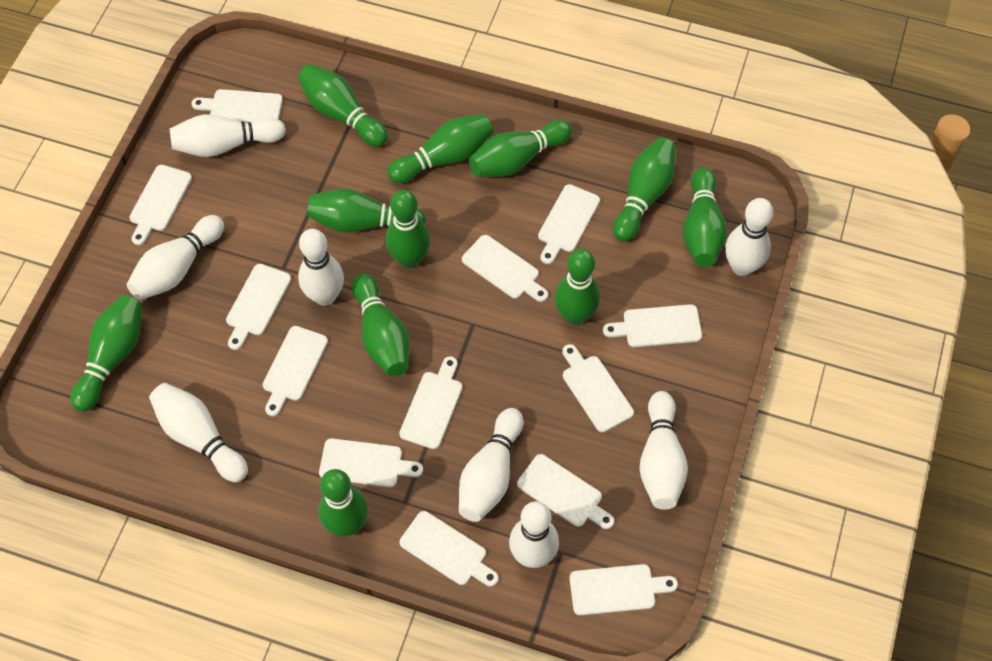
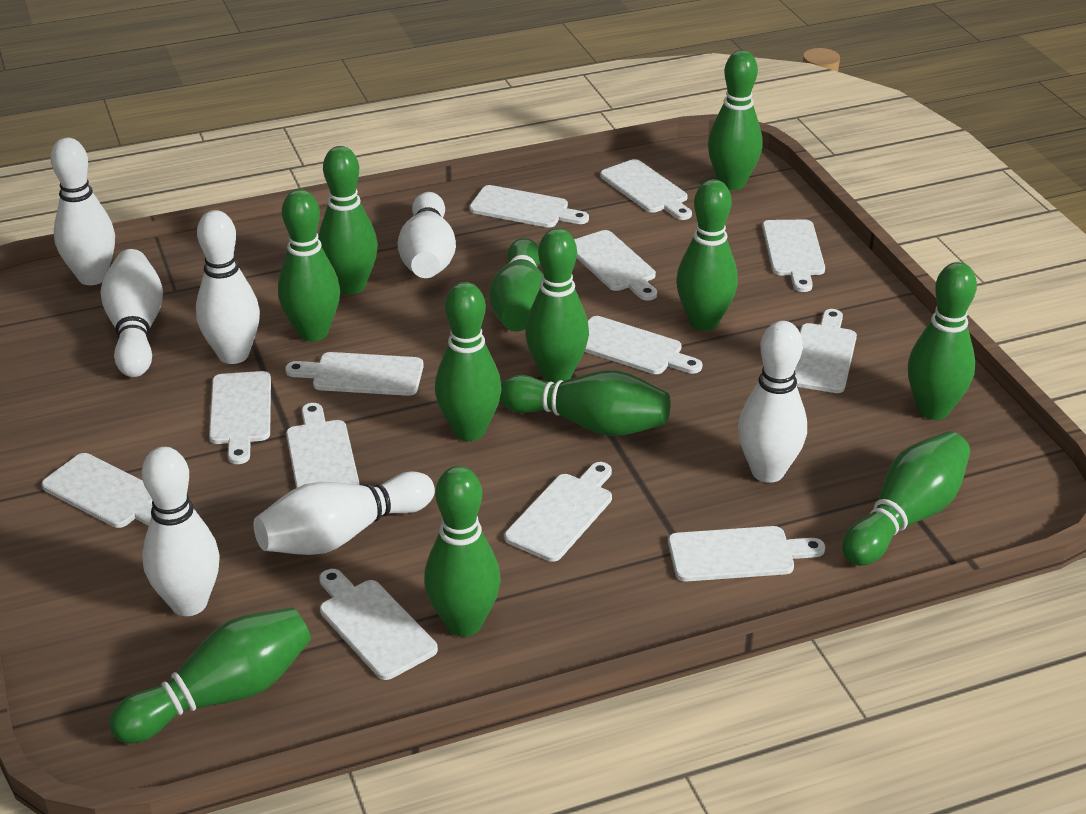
green bowling pin: 11 -> 12
white bowling pin: 8 -> 7

